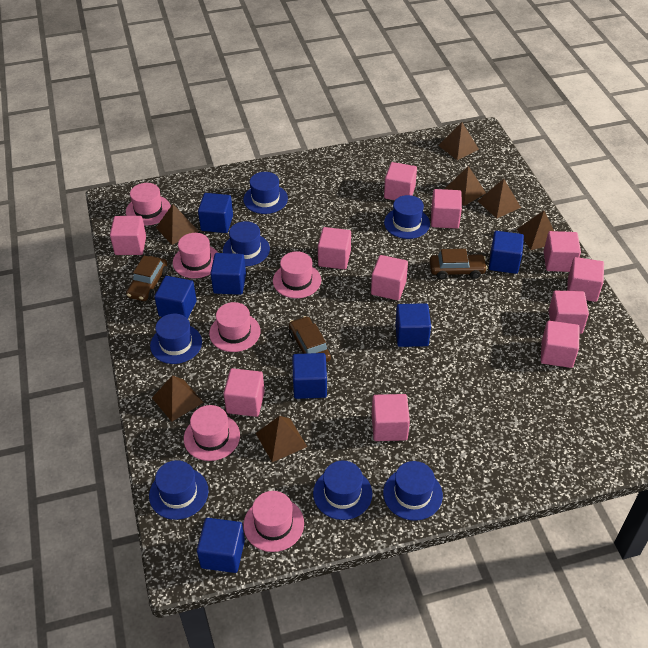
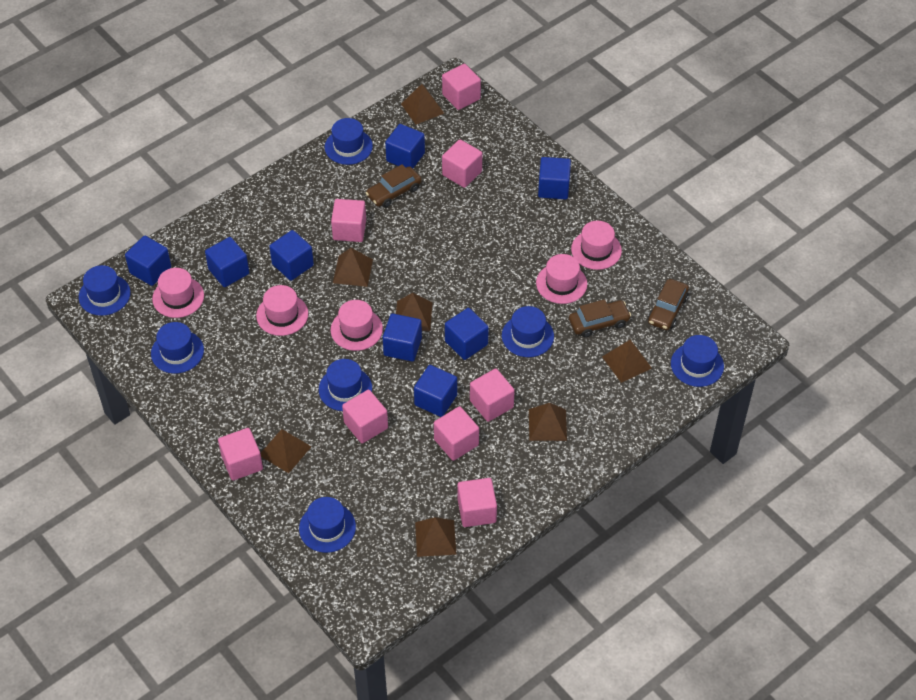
blue cube: 7 -> 8
pink cube: 11 -> 8
pink hat: 6 -> 5

